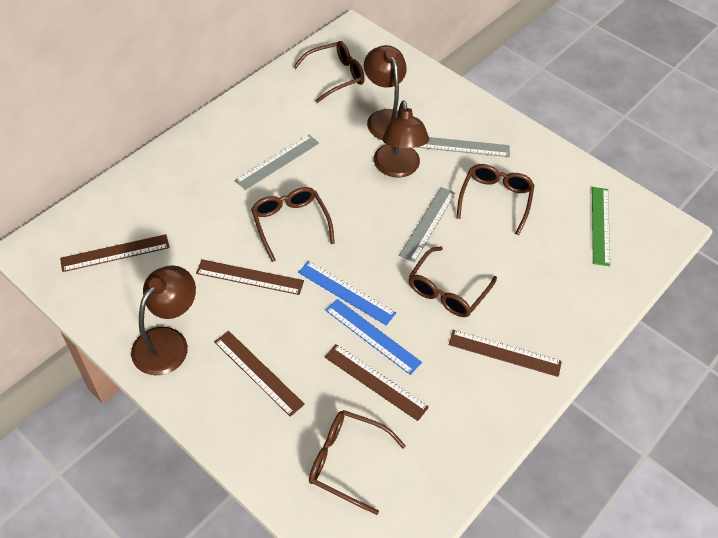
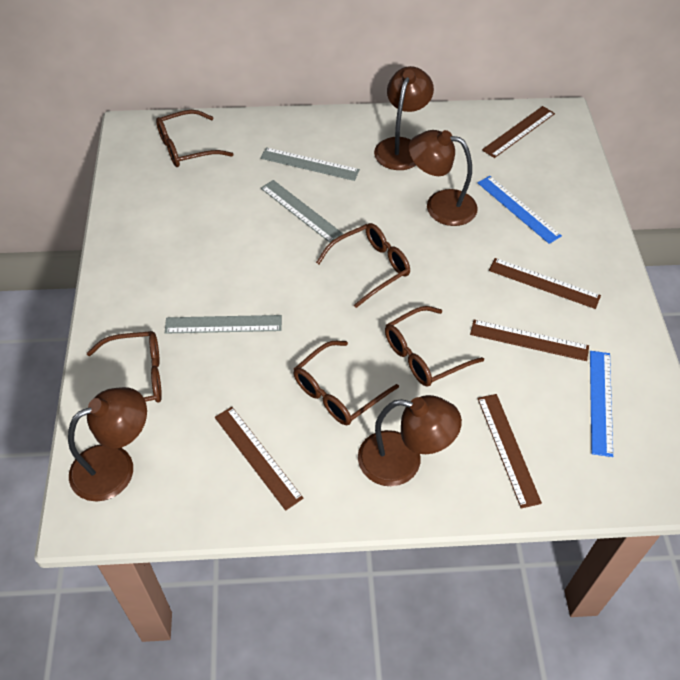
brown lamp: 3 -> 4
green ruler: 1 -> 0

